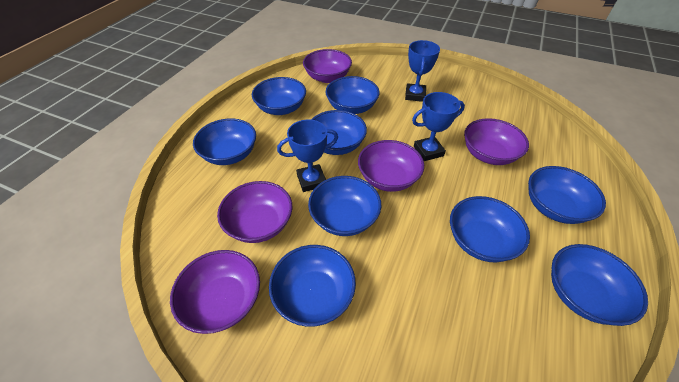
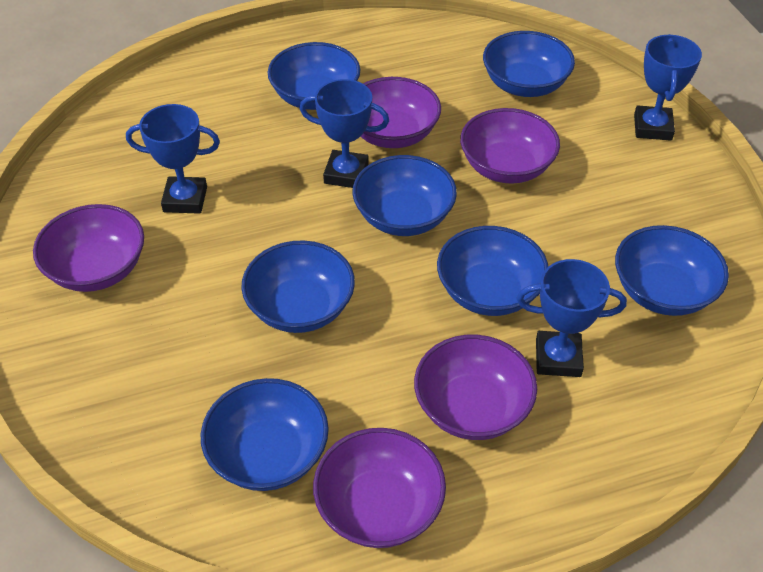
blue bowl: 9 -> 7
blue trophy: 3 -> 4

